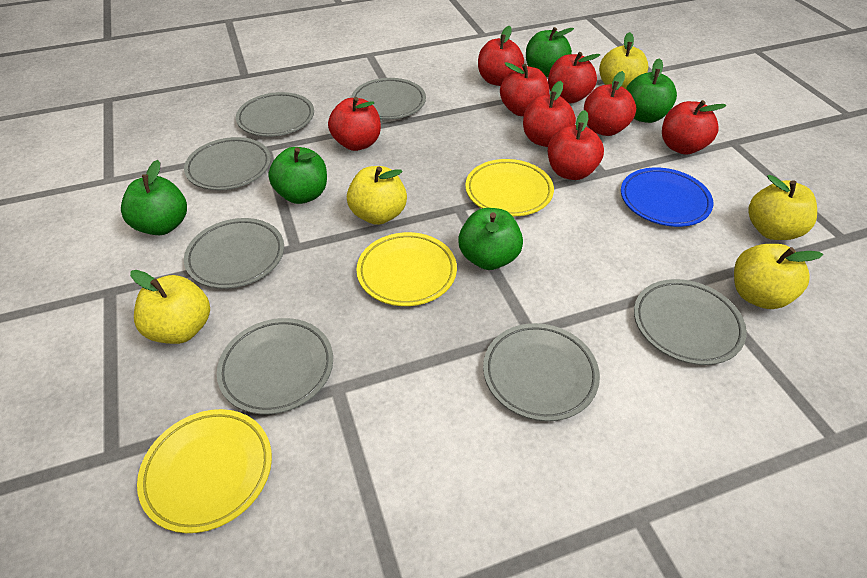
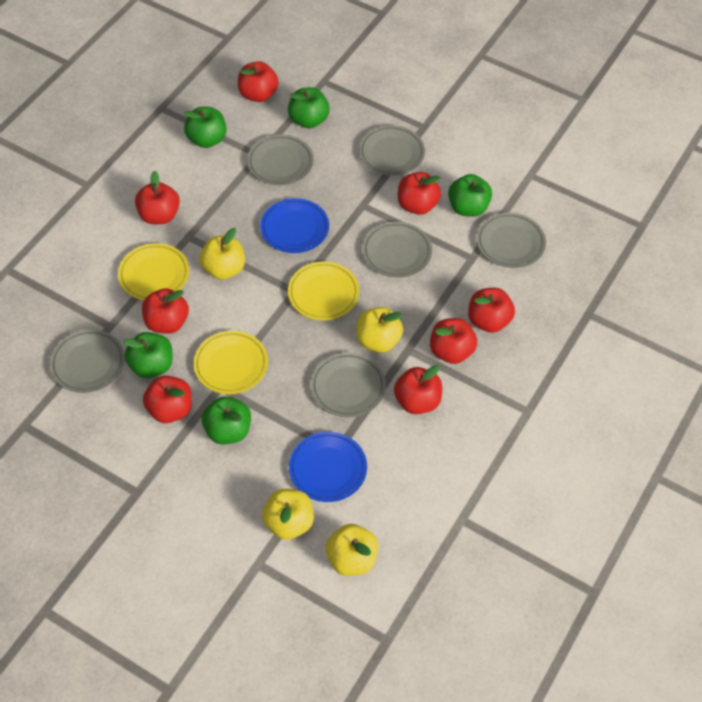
blue plate: 1 -> 2
grey plate: 7 -> 6
yellow apple: 5 -> 4

